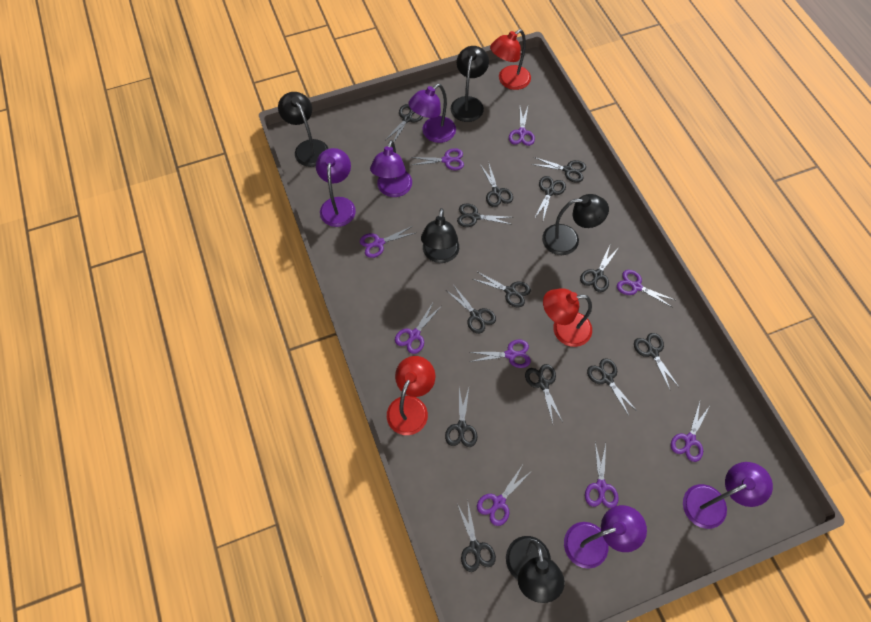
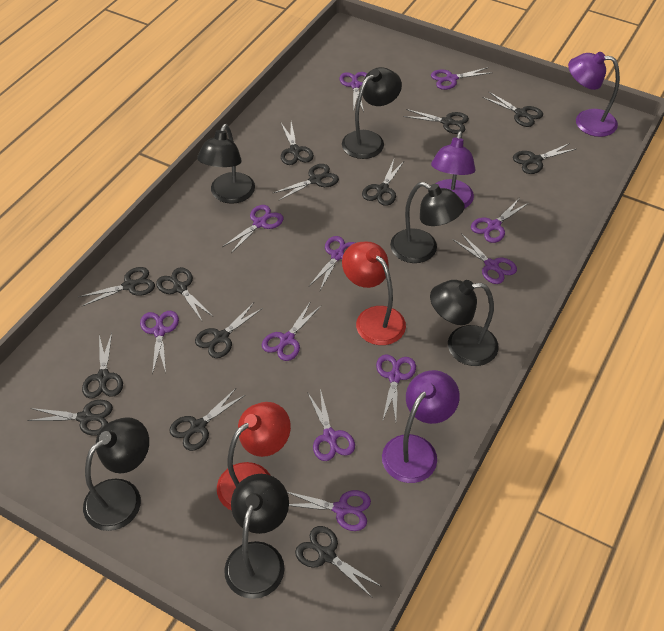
black lamp: 5 -> 6
purple lamp: 5 -> 3
purple scissors: 9 -> 11
red lamp: 3 -> 2

